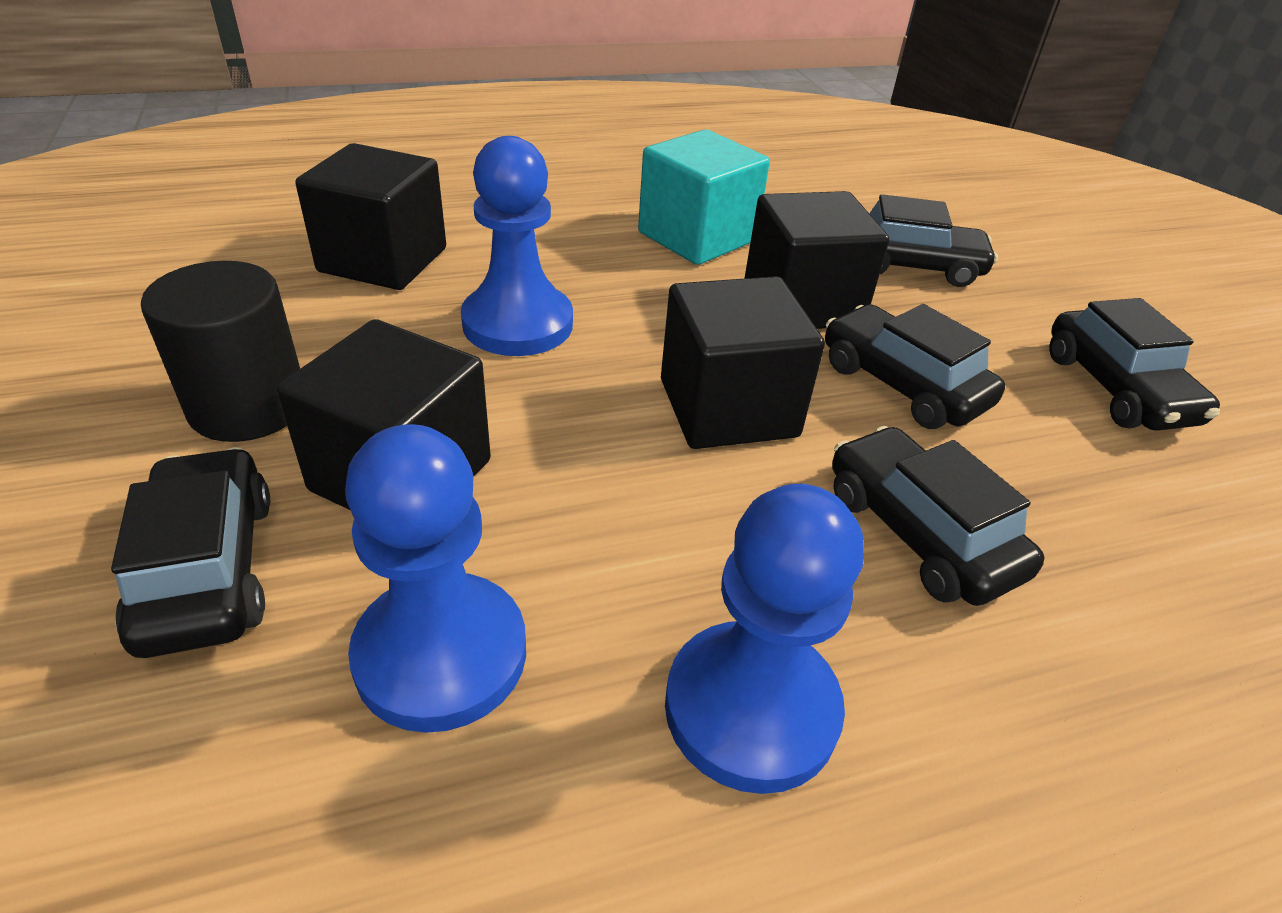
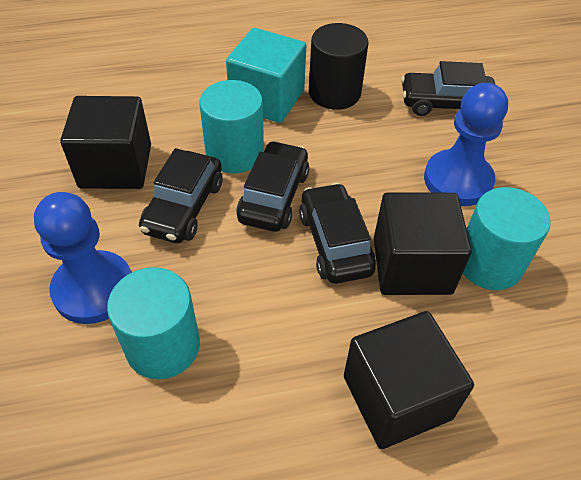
black car: 5 -> 4
black cube: 4 -> 3
blue pawn: 3 -> 2
turquoise cylinder: 0 -> 3

